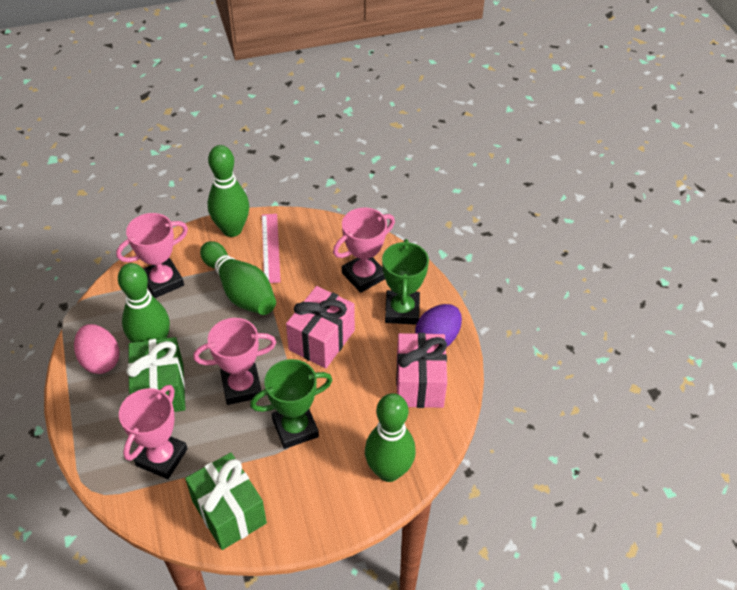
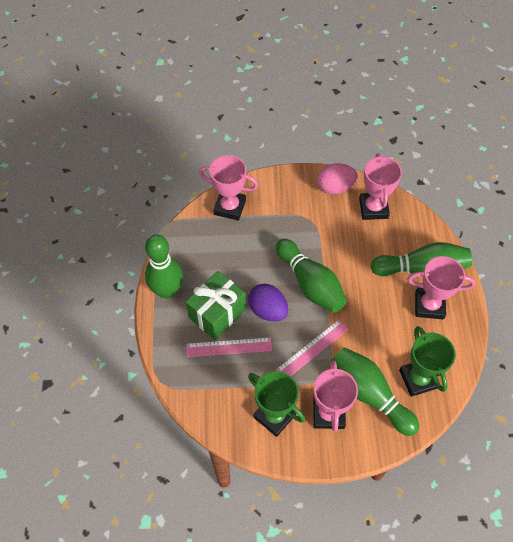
green gift: 2 -> 1
pink gift: 2 -> 0
pink ruler: 1 -> 2

